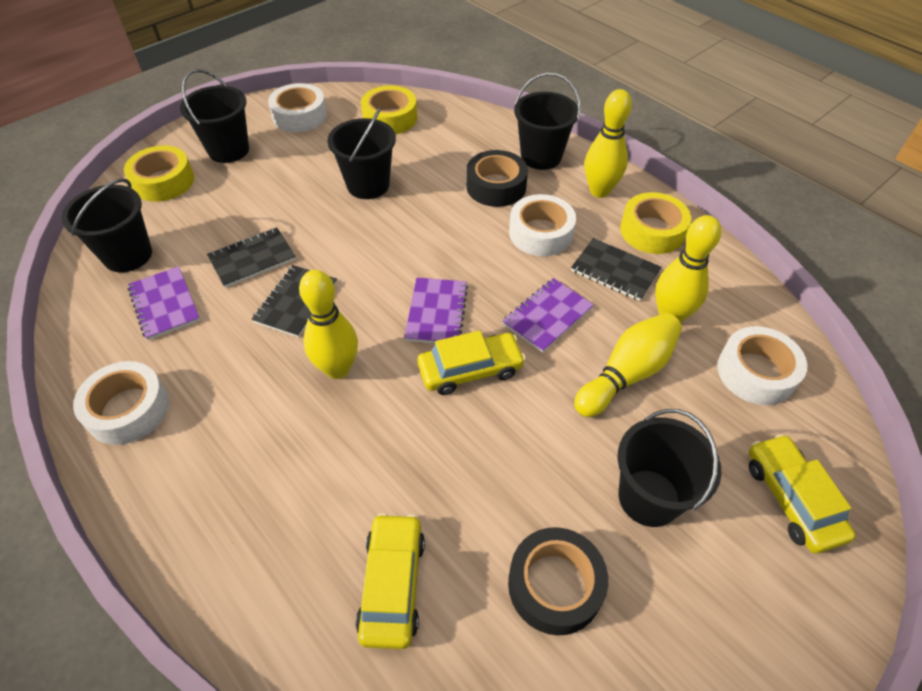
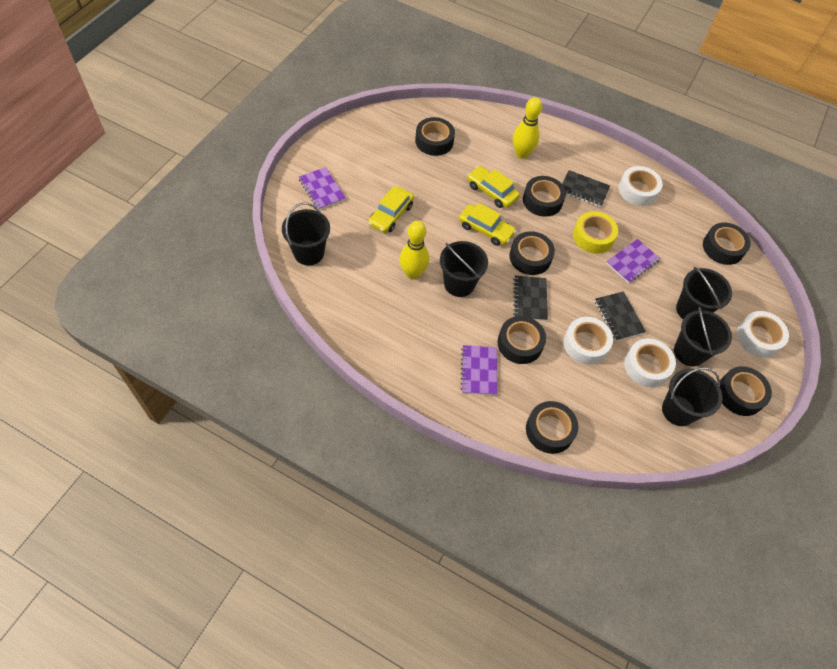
black tape: 2 -> 7
yellow bowling pin: 4 -> 2
yellow tape: 3 -> 1

